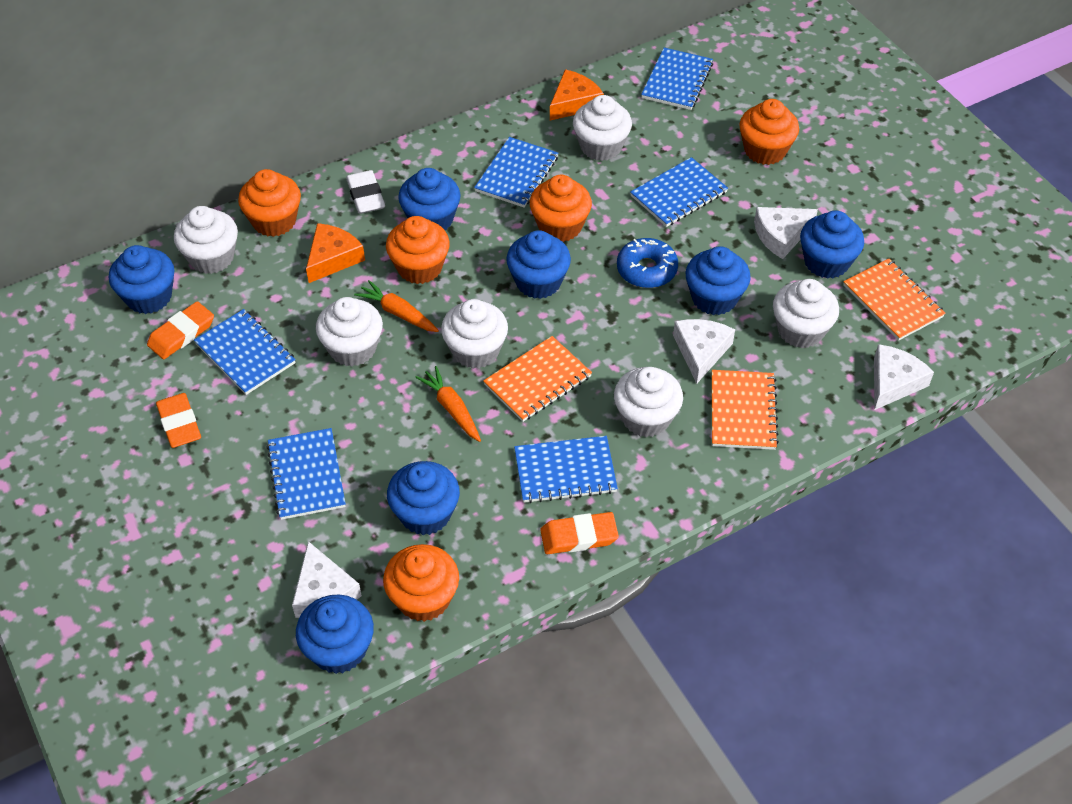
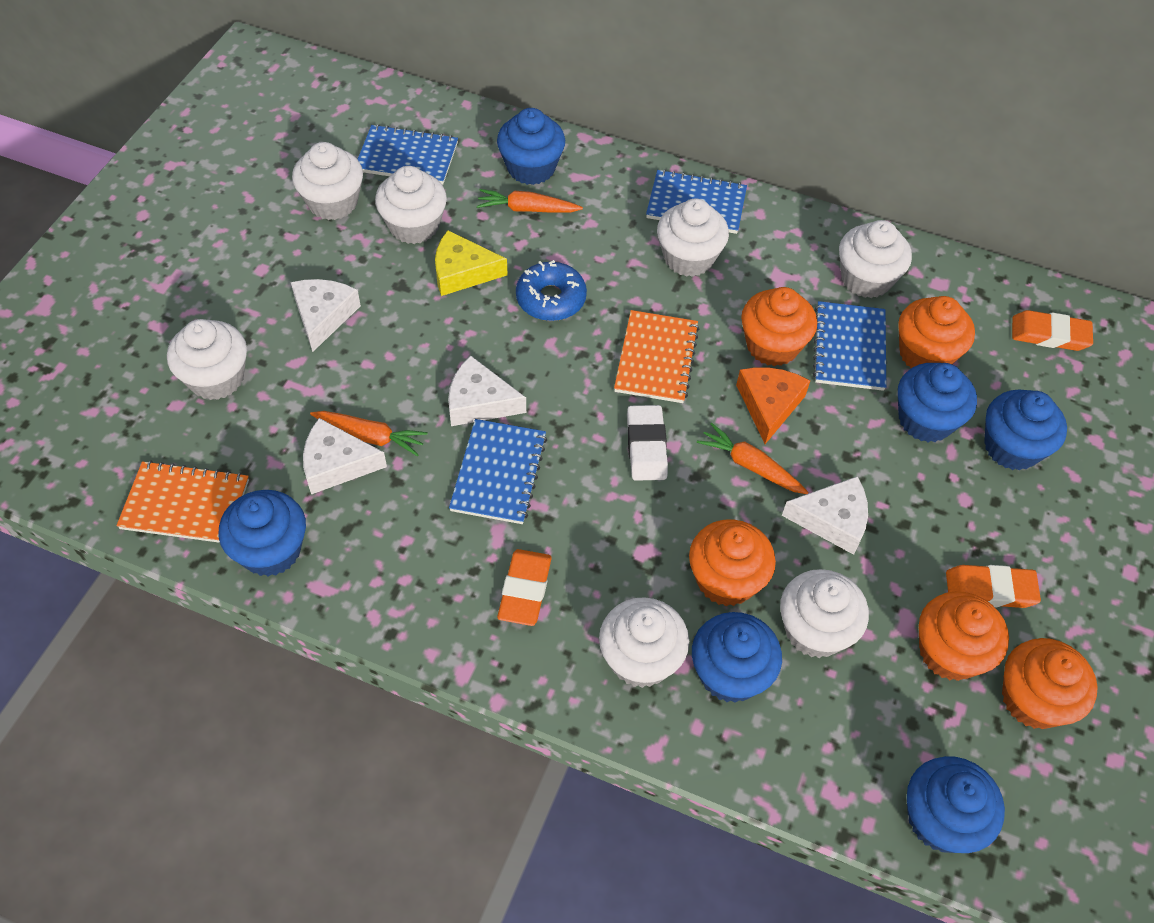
blue cupcake: 7 -> 6
blue notebook: 6 -> 4
orange carrot: 2 -> 3
orange cheese: 2 -> 1
orange notebook: 3 -> 2
white cupcake: 6 -> 7
yellow cheese: 0 -> 1

